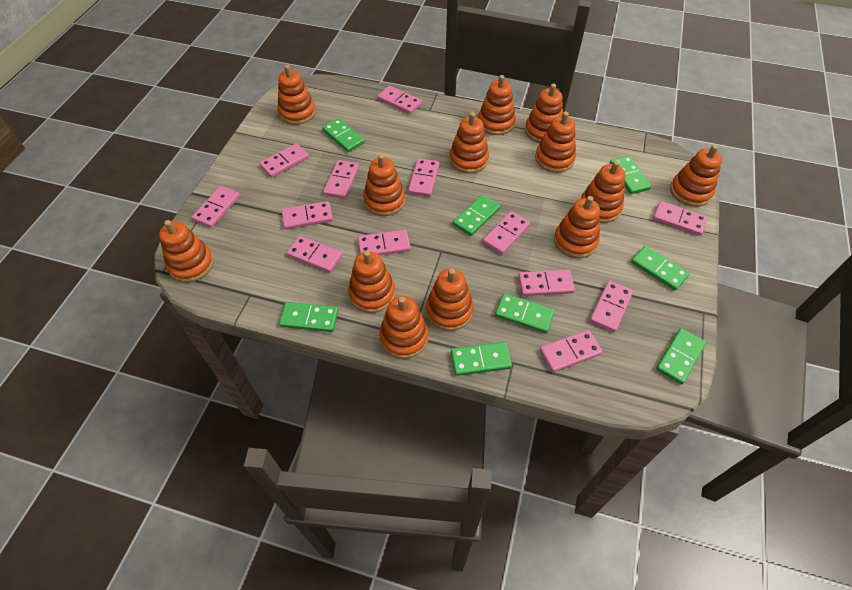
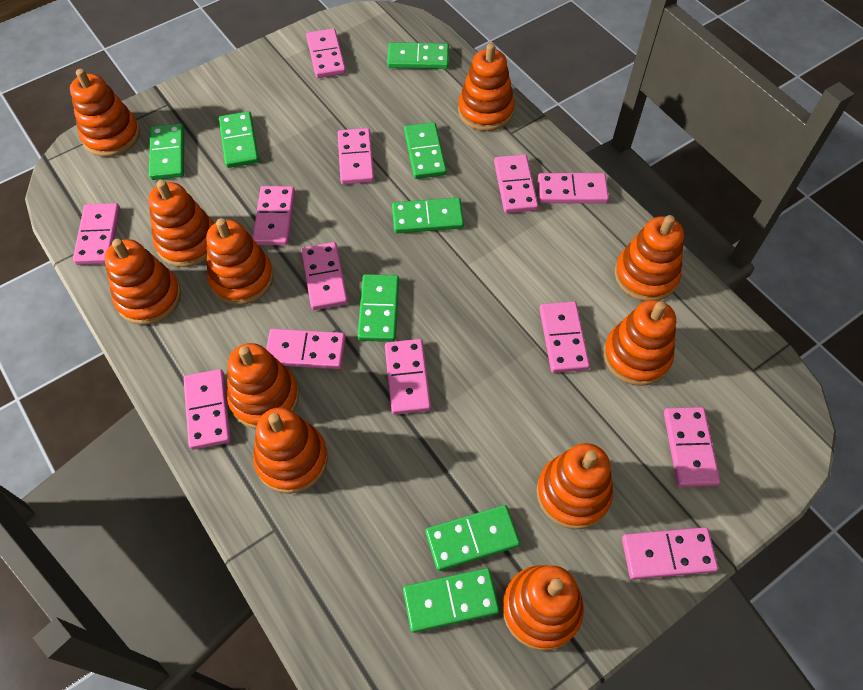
orange stacking toy: 13 -> 11

